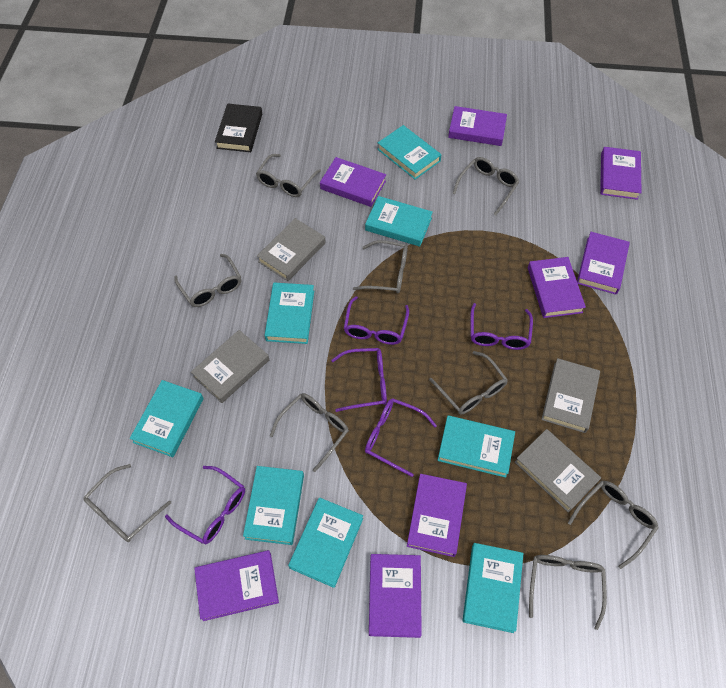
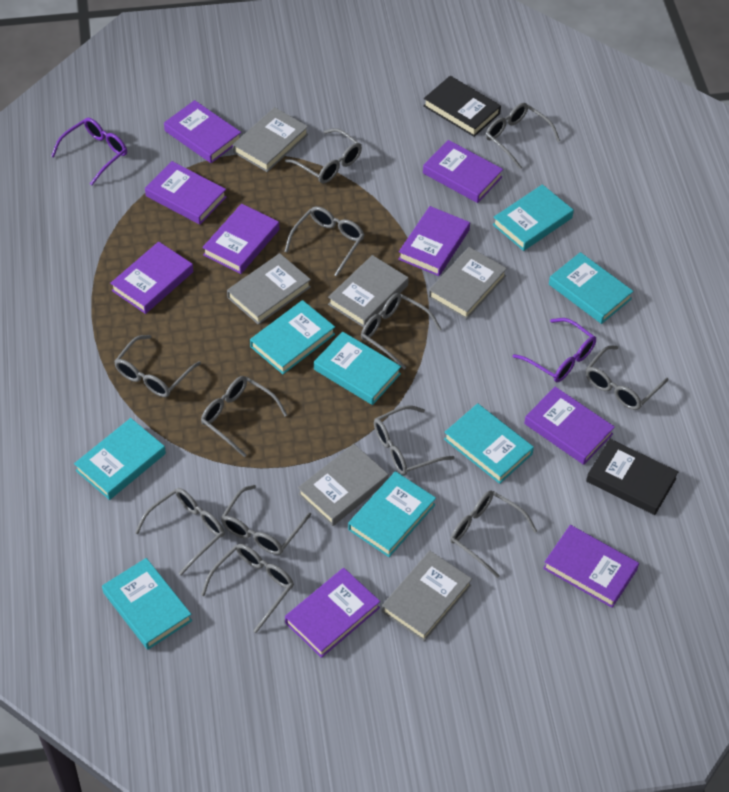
black book: 1 -> 2
grey book: 4 -> 6
grey glasses: 9 -> 12
purple book: 8 -> 9
purple glasses: 5 -> 2

